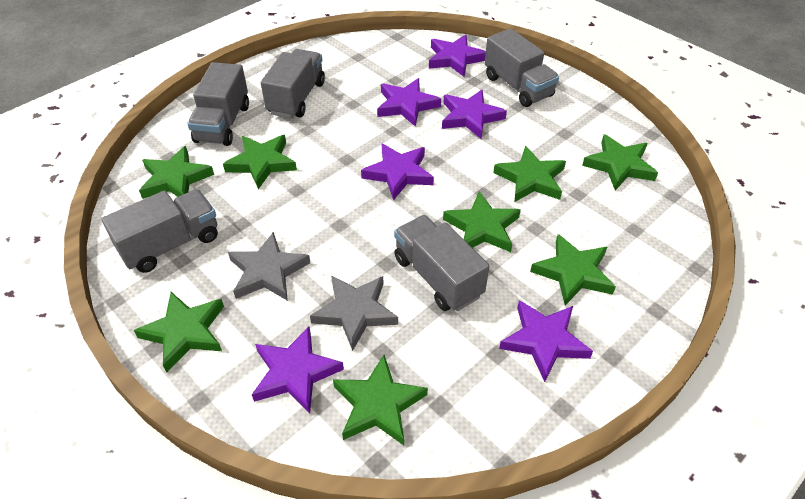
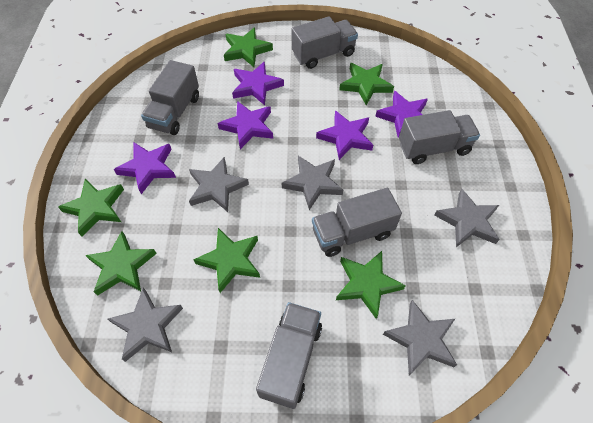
green star: 8 -> 6
grey star: 2 -> 5
purple star: 6 -> 5

